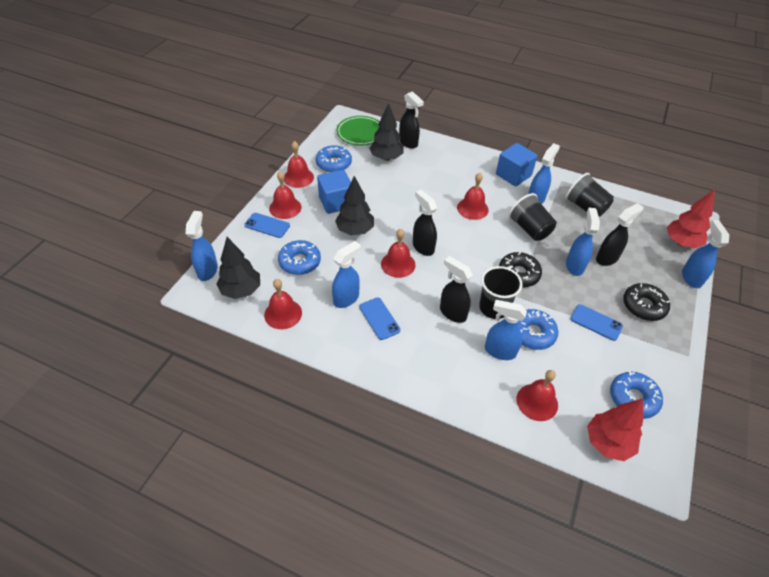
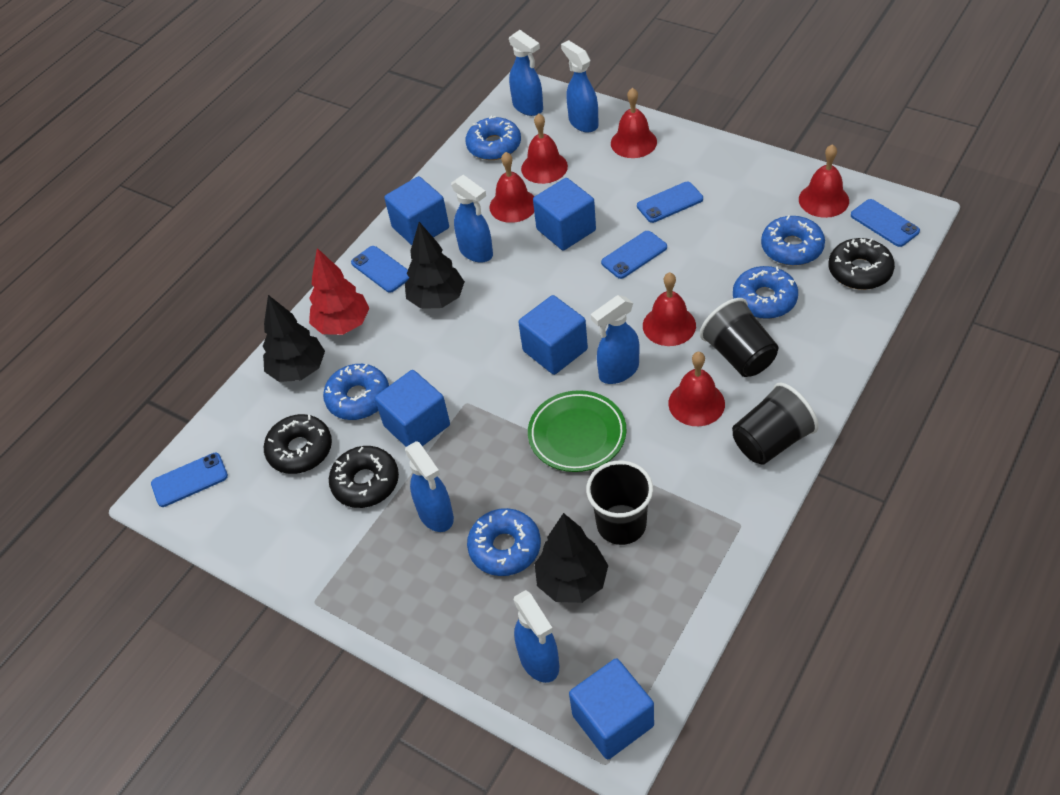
black donut: 2 -> 3
black spray bottle: 4 -> 0
blue cube: 2 -> 5
blue donut: 4 -> 5
blue phone: 3 -> 5
red tree: 2 -> 1

